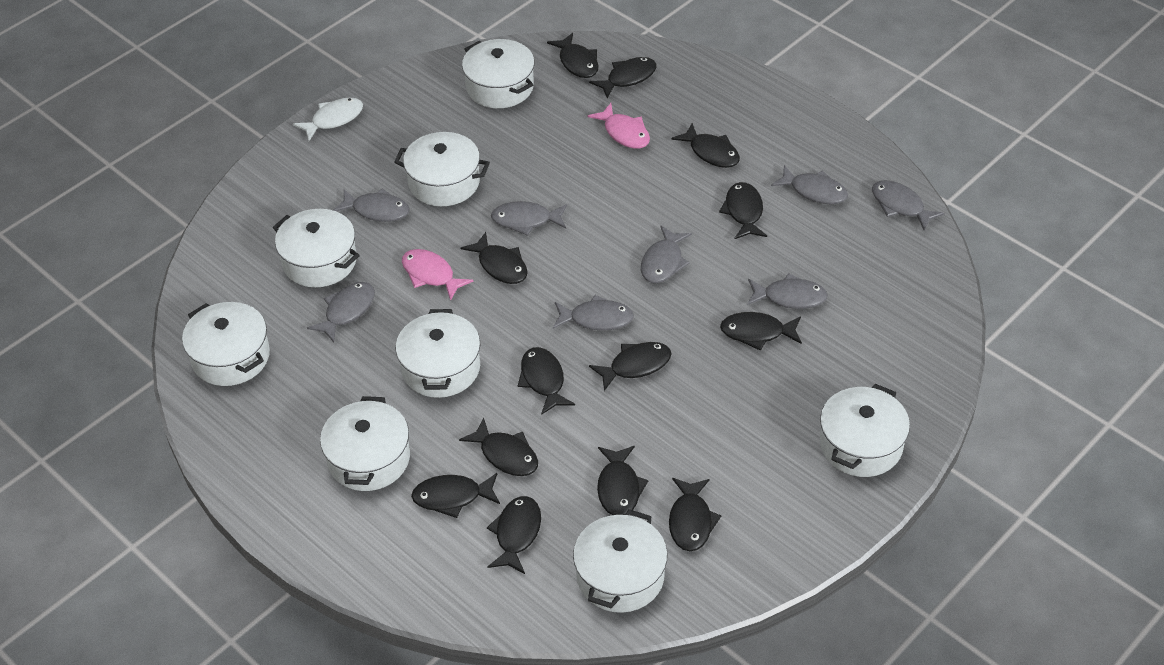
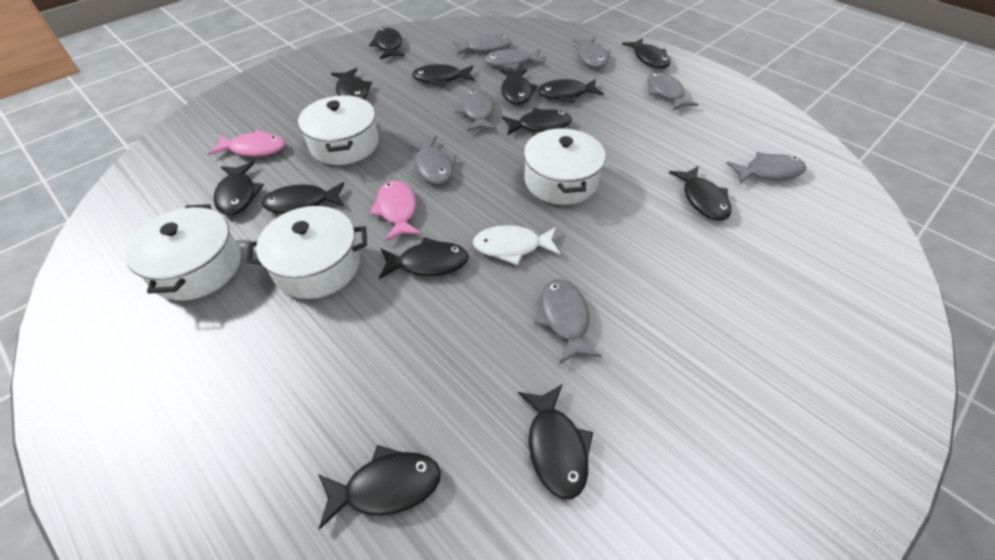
white pot: 8 -> 4

